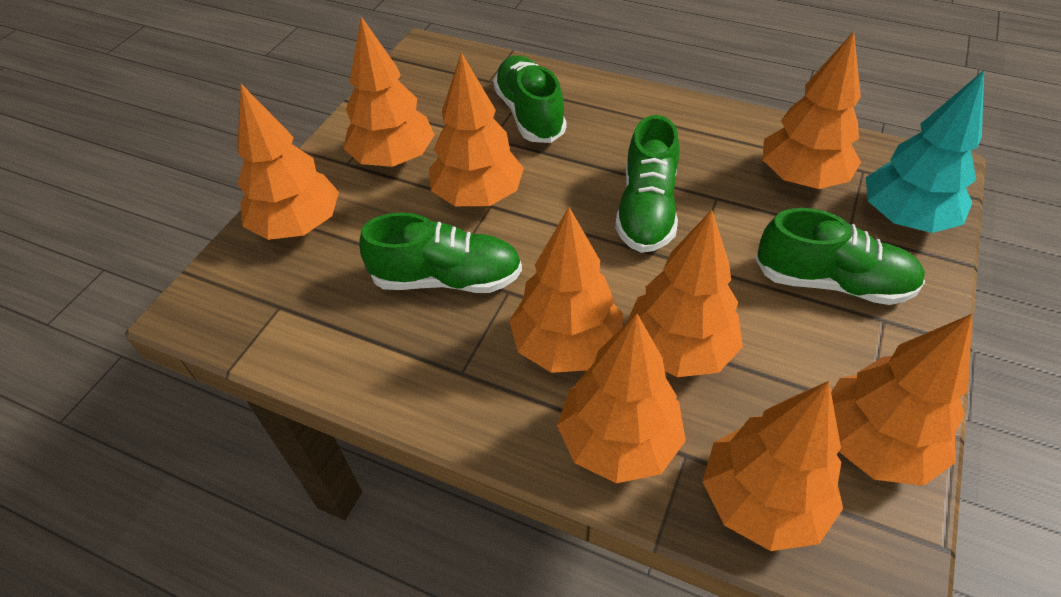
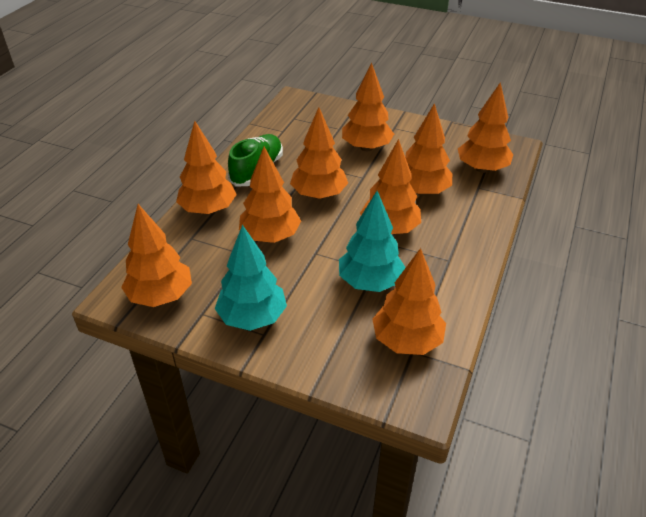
green shoe: 4 -> 1
turquoise tree: 1 -> 2

